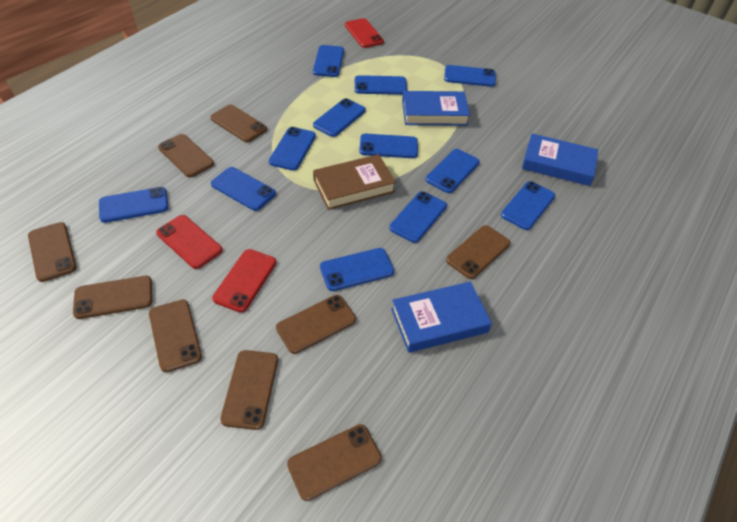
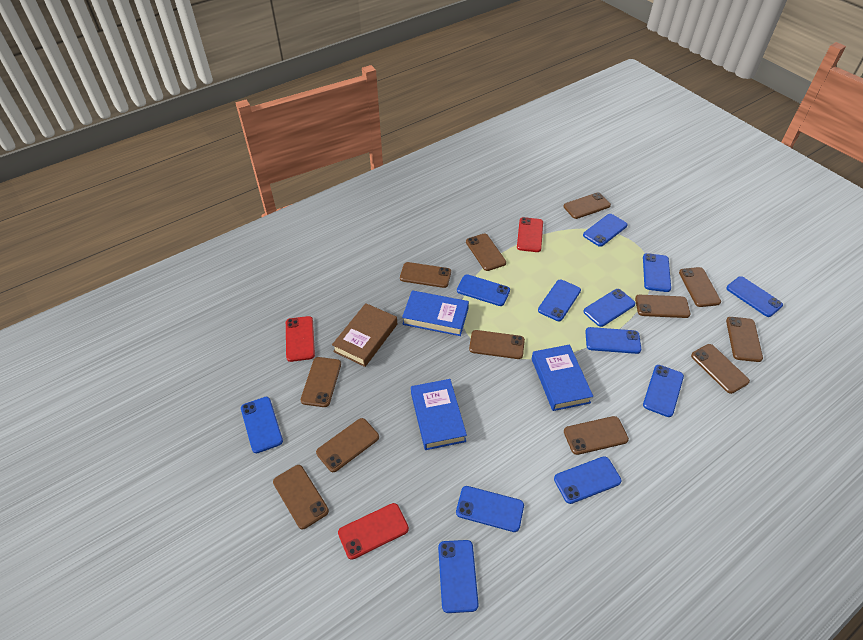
brown phone: 9 -> 12

